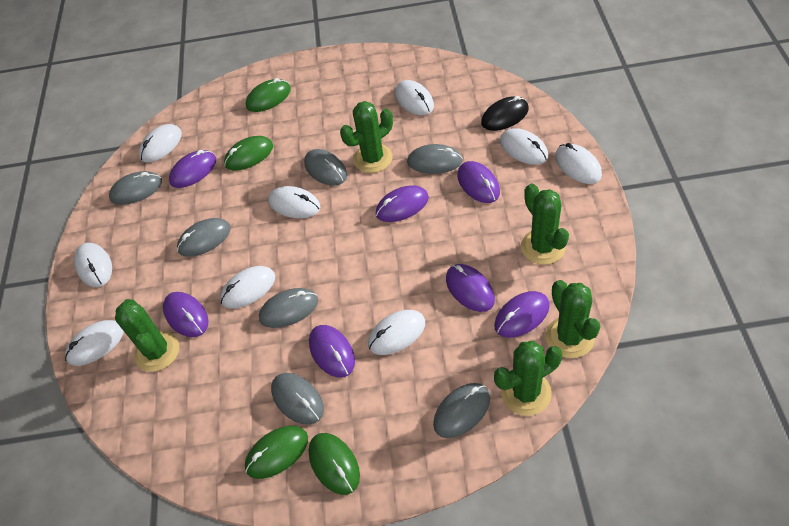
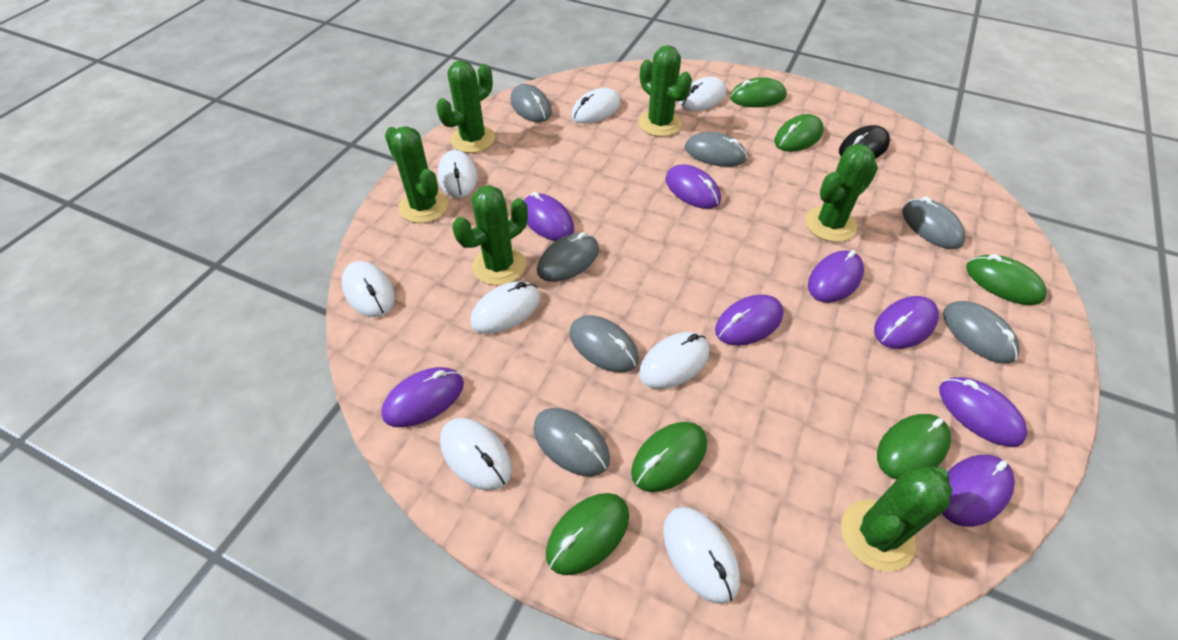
green cactus: 5 -> 6
green mouse: 4 -> 6
purple mouse: 7 -> 8
white mouse: 9 -> 8

